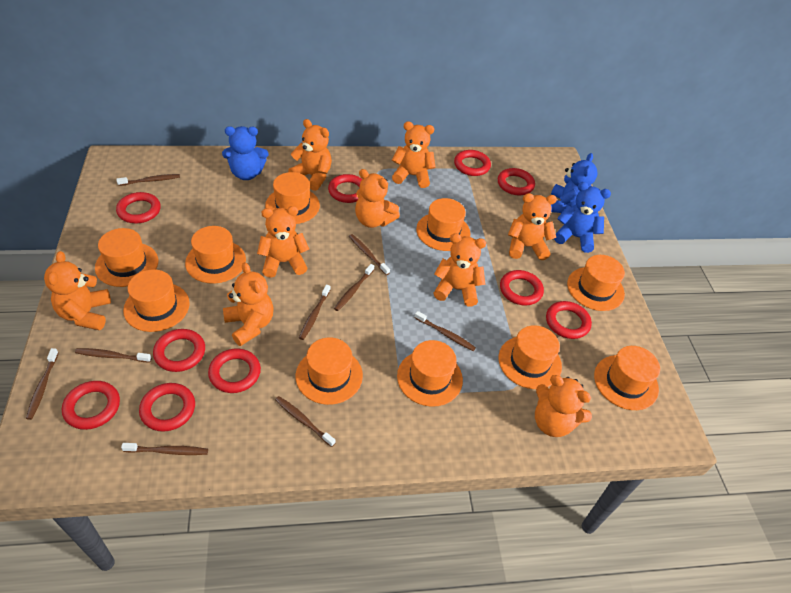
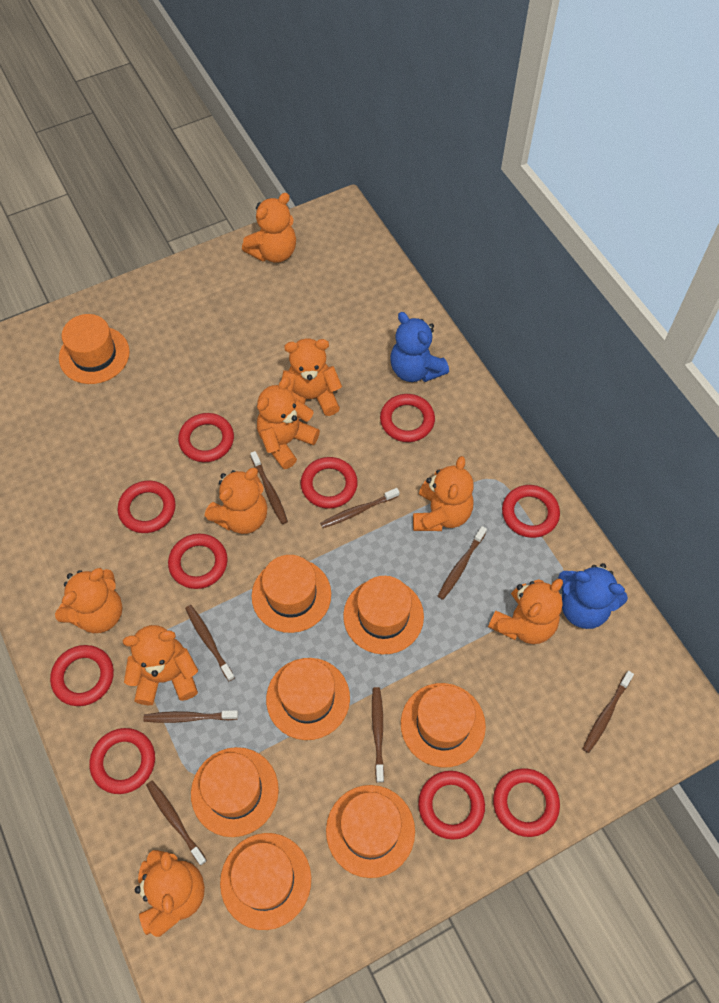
blue teddy bear: 3 -> 2
brown toothbrush: 9 -> 8
orange hat: 10 -> 8

